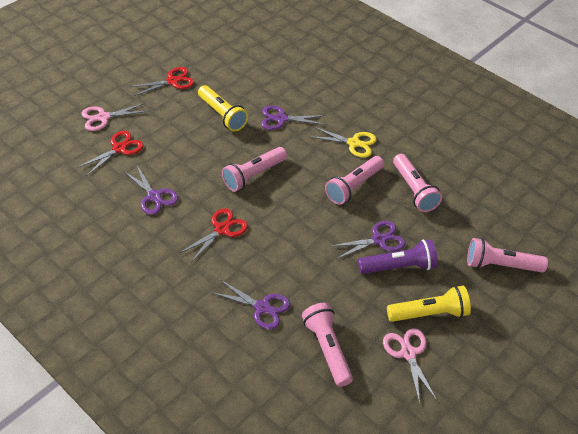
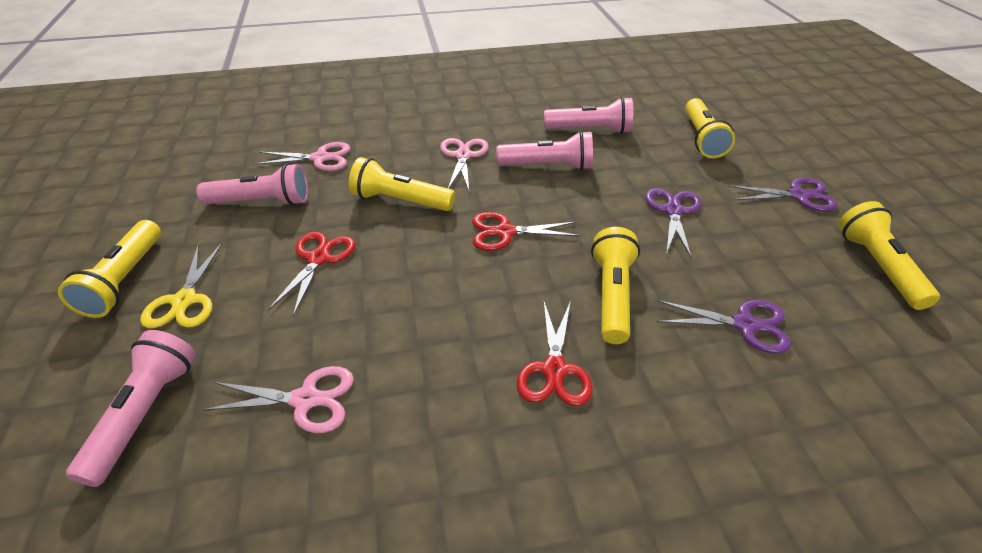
pink flashlight: 5 -> 4
pink scissors: 2 -> 3
purple flashlight: 1 -> 0
purple scissors: 4 -> 3
yellow flashlight: 2 -> 5

